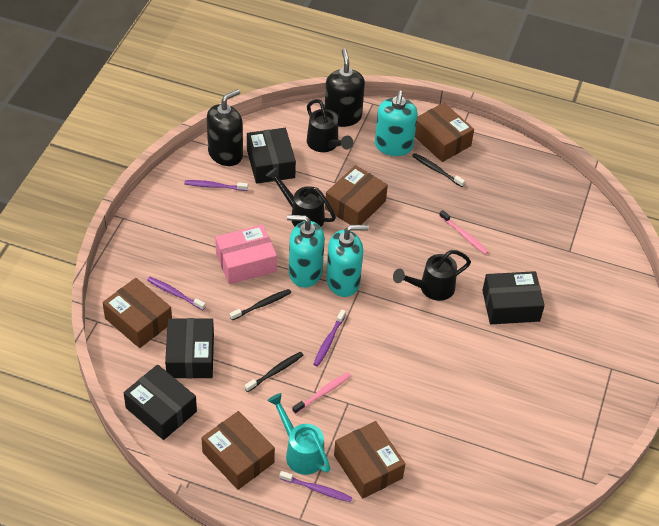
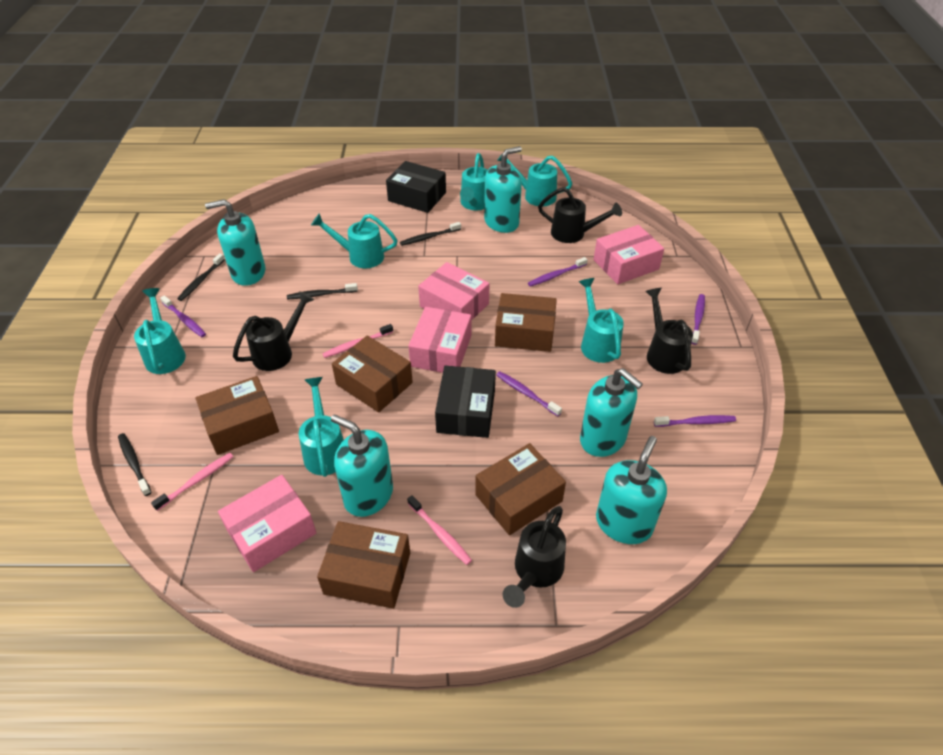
black box: 4 -> 2
black soap dispenser: 2 -> 0
black toothbrush: 3 -> 4
black watering can: 3 -> 4
pink box: 1 -> 4
pink toothbrush: 2 -> 3
purple toothbrush: 4 -> 5
turquoise soap dispenser: 3 -> 5
turquoise watering can: 1 -> 6

